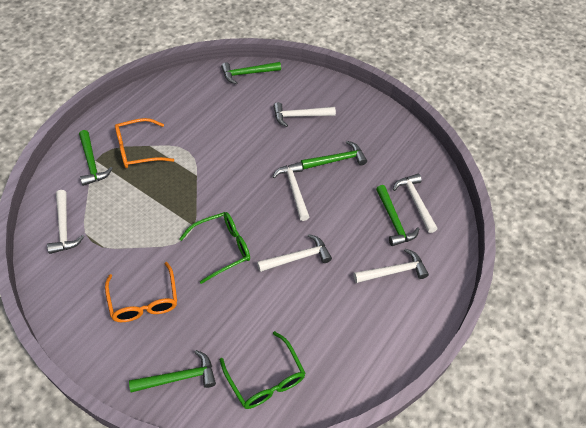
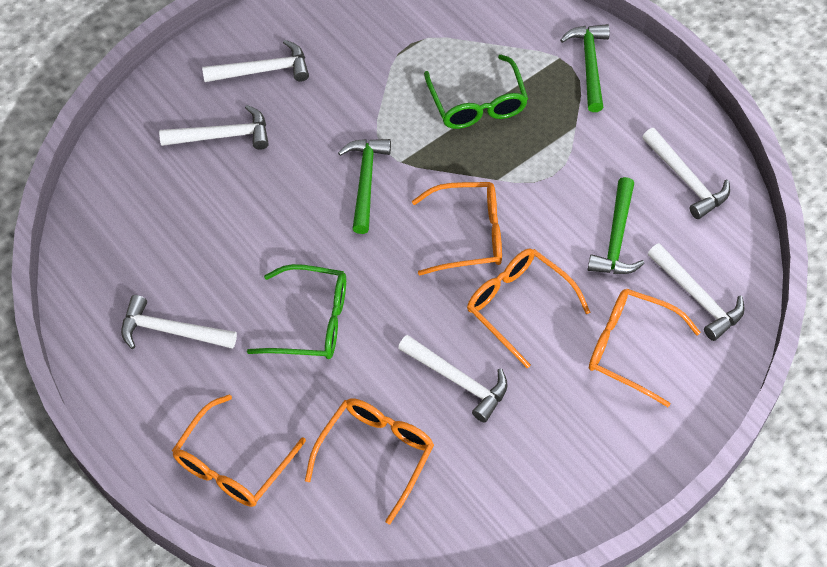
green hammer: 5 -> 3
orange glasses: 2 -> 5

